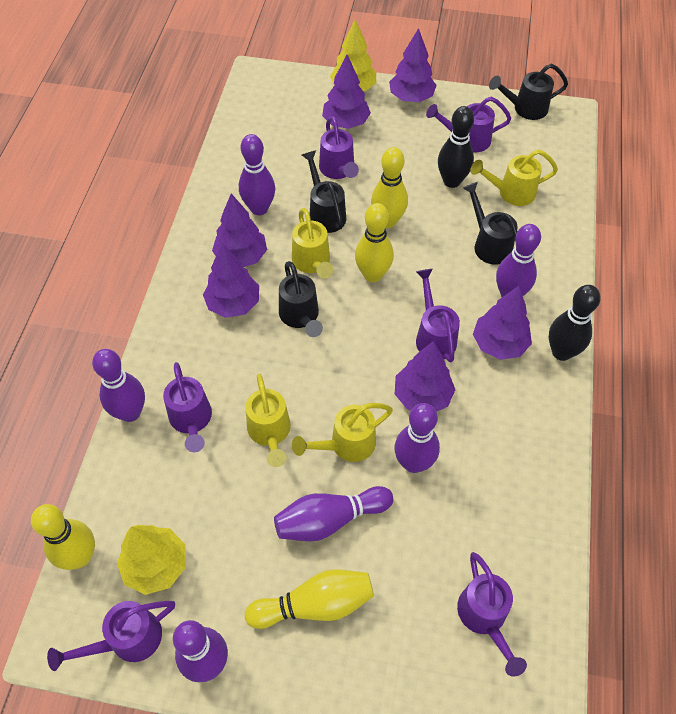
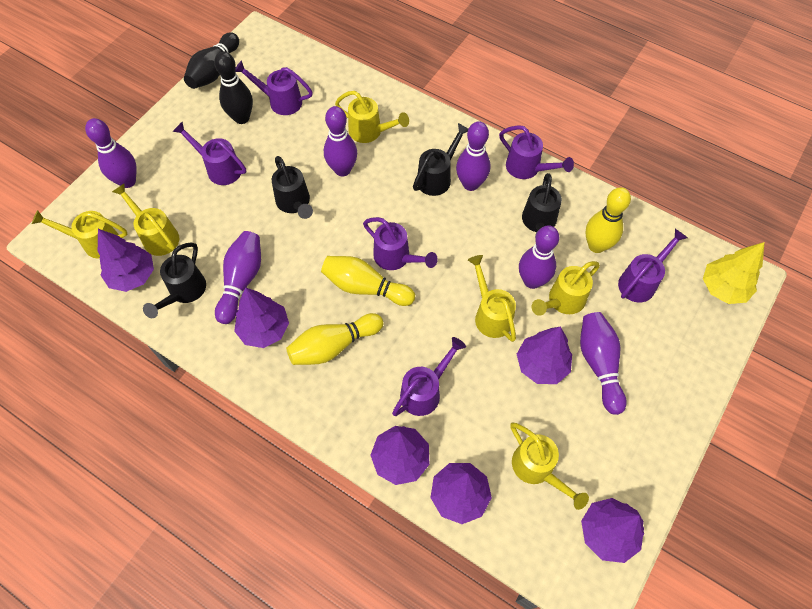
yellow bowling pin: 4 -> 3
yellow tree: 2 -> 1
yellow watering can: 4 -> 6

